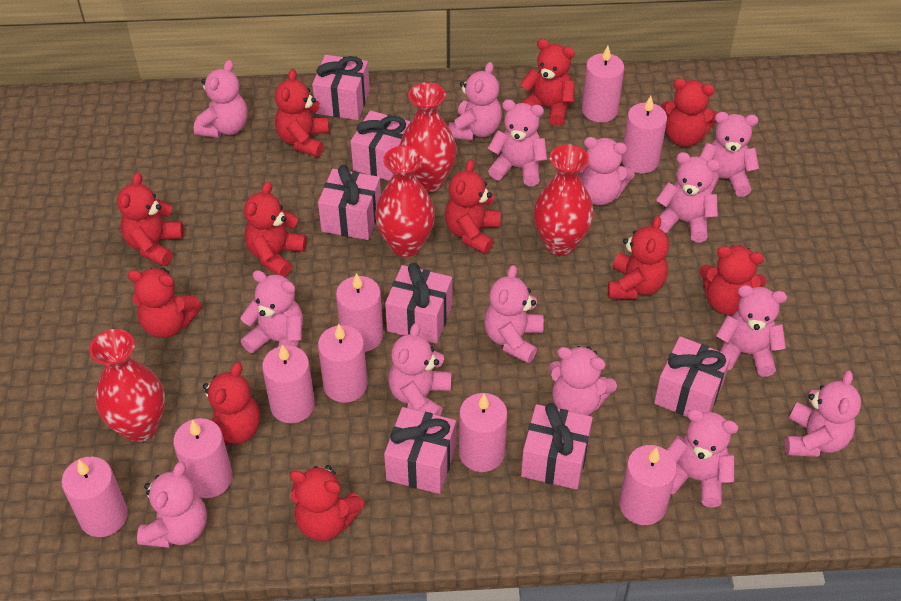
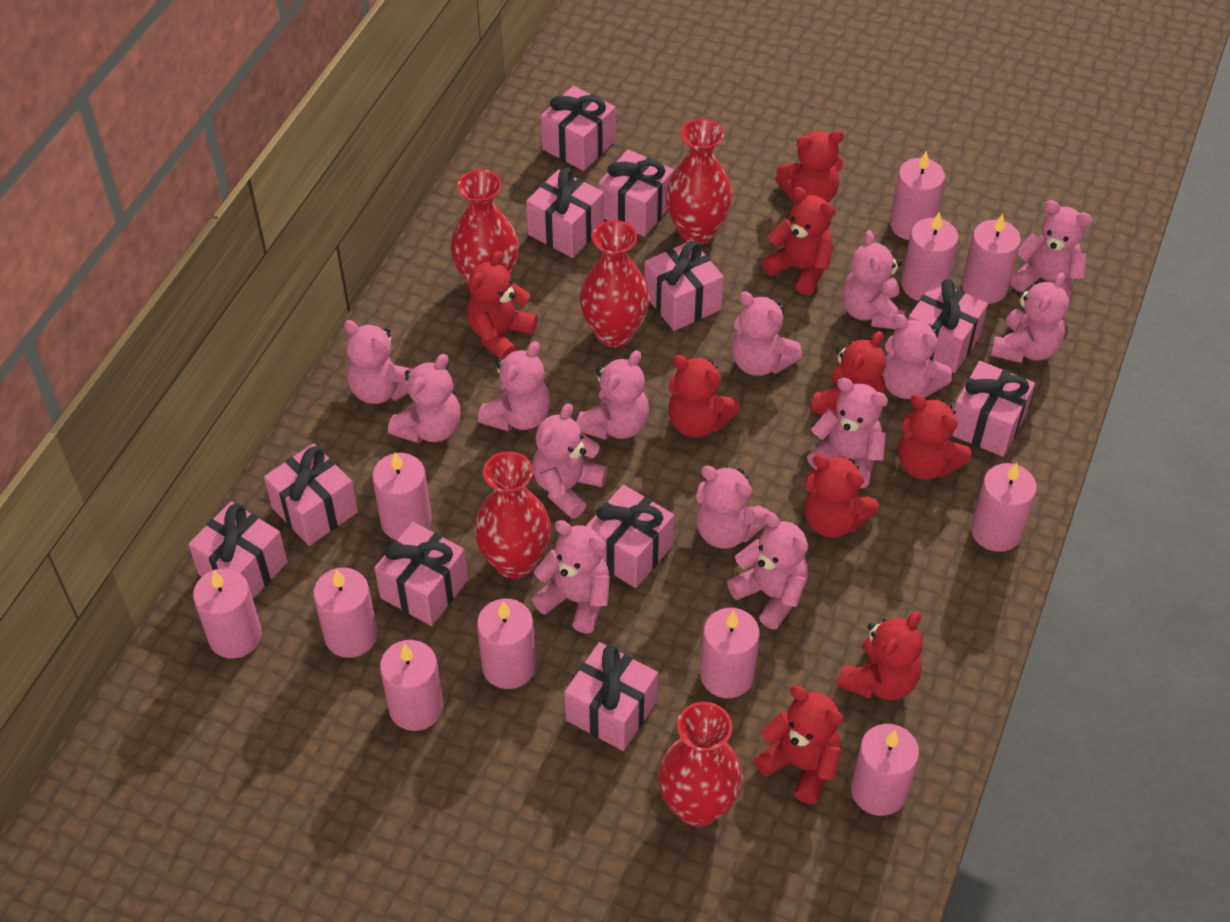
pink candle: 9 -> 11
pink gift: 7 -> 11
red teddy bear: 11 -> 9
red vase: 4 -> 5

